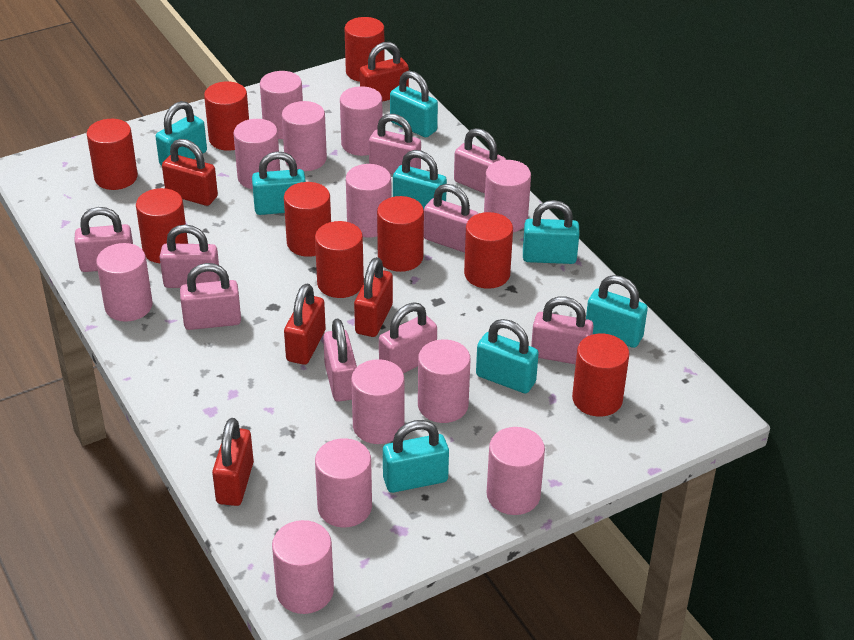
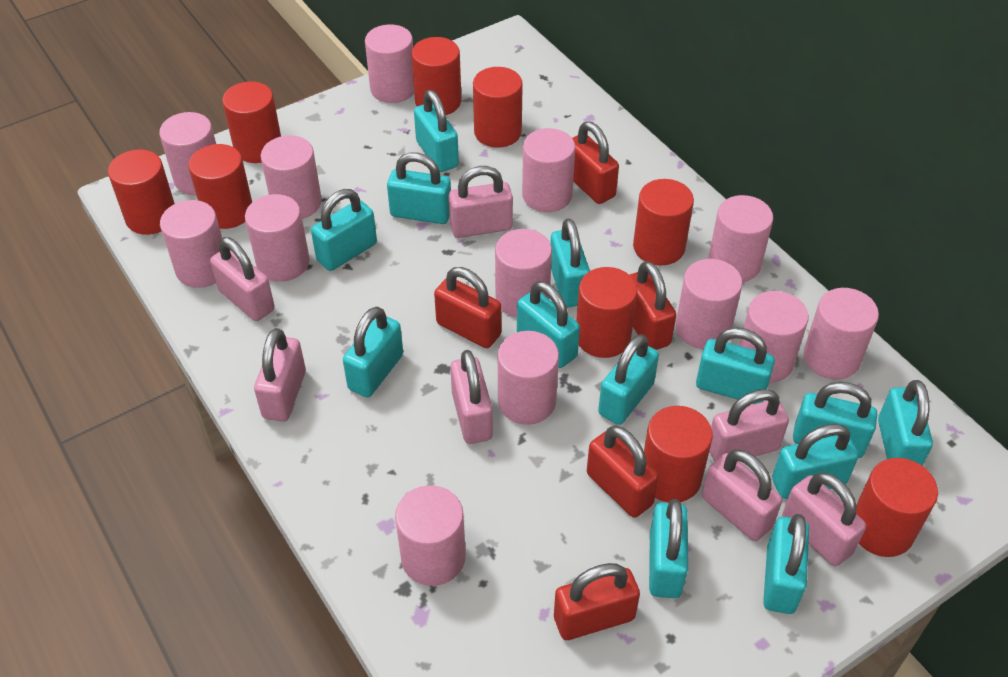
pink cylinder: 12 -> 13
pink padlock: 9 -> 7
turquoise padlock: 8 -> 13

